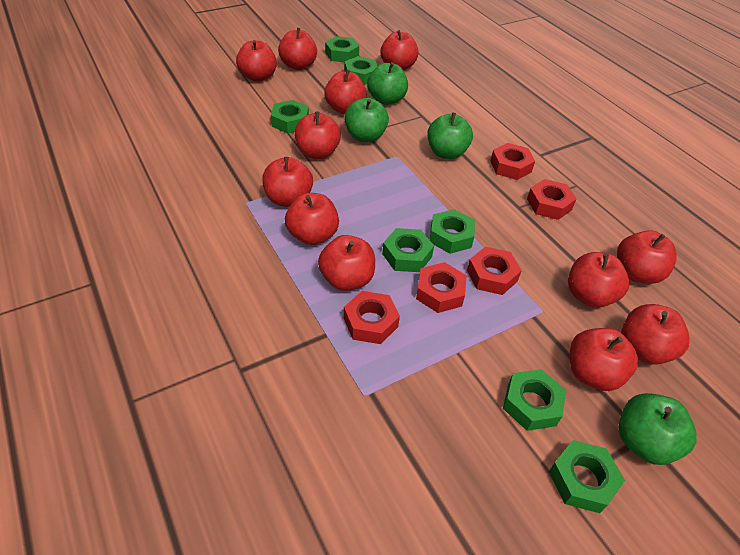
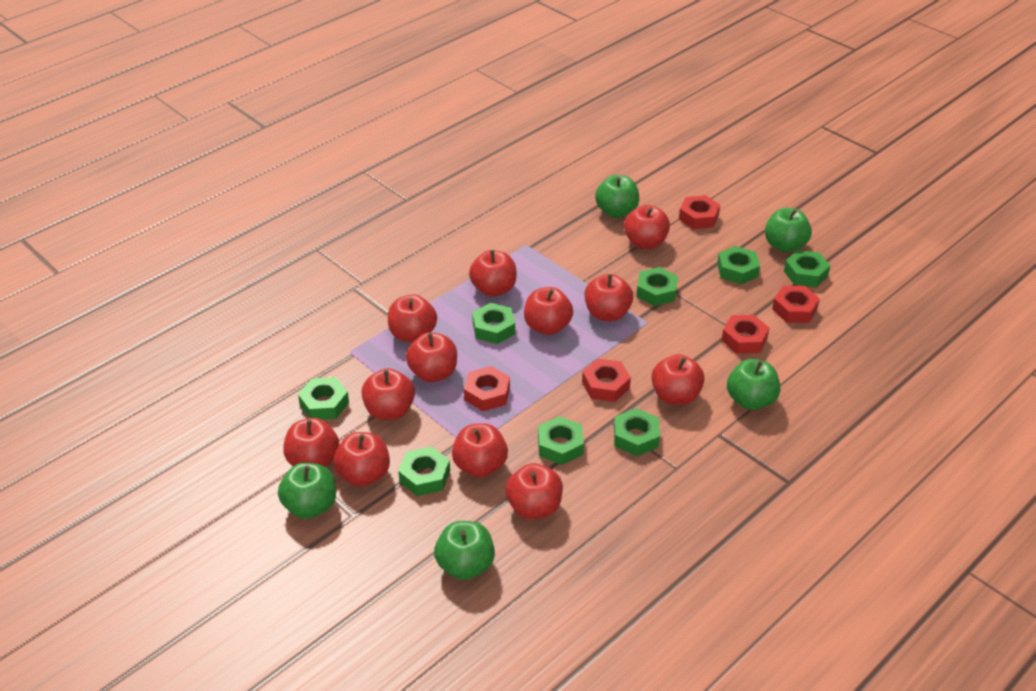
green apple: 4 -> 5
green nut: 7 -> 8

